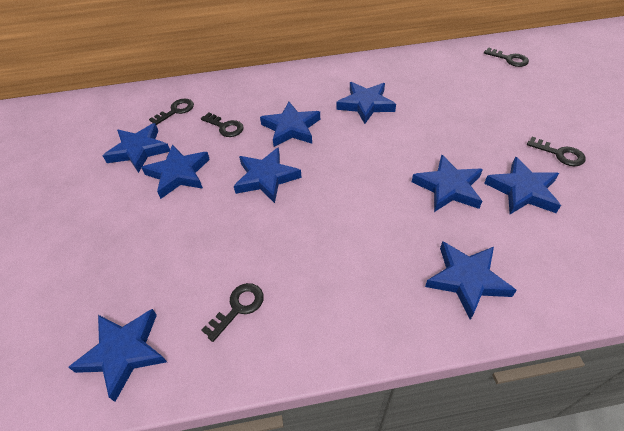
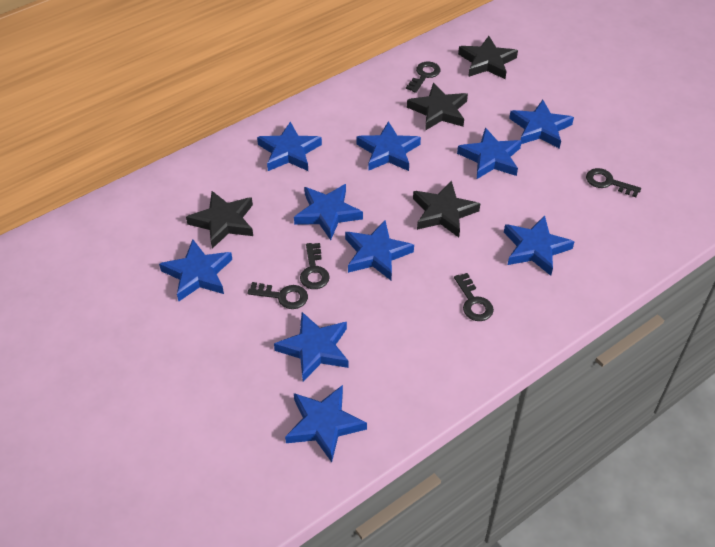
black star: 0 -> 4
blue star: 9 -> 10

